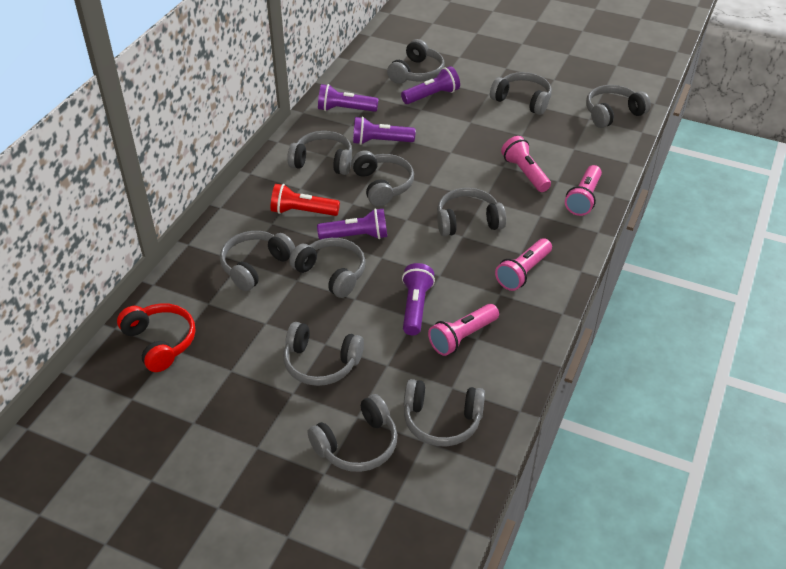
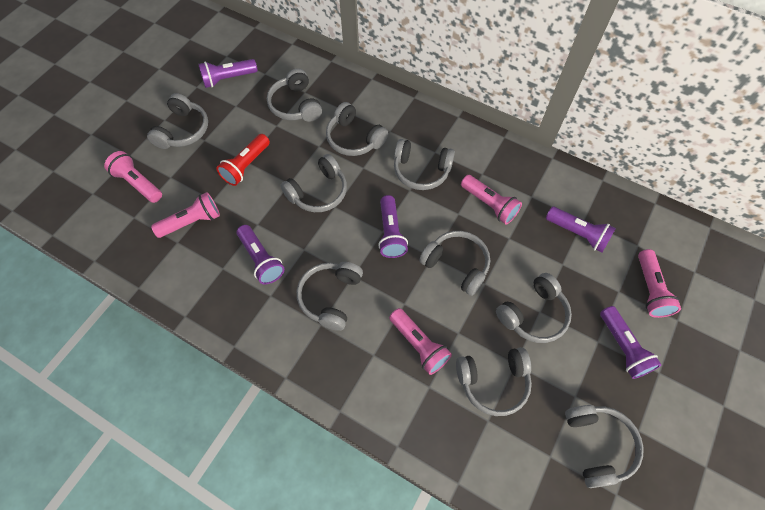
grey headphones: 11 -> 10
pink flashlight: 4 -> 5
red headphones: 1 -> 0

